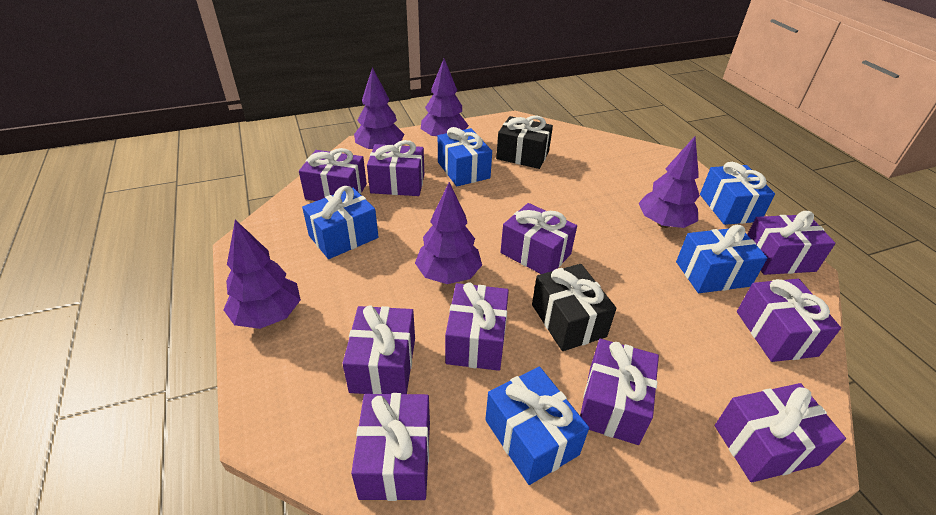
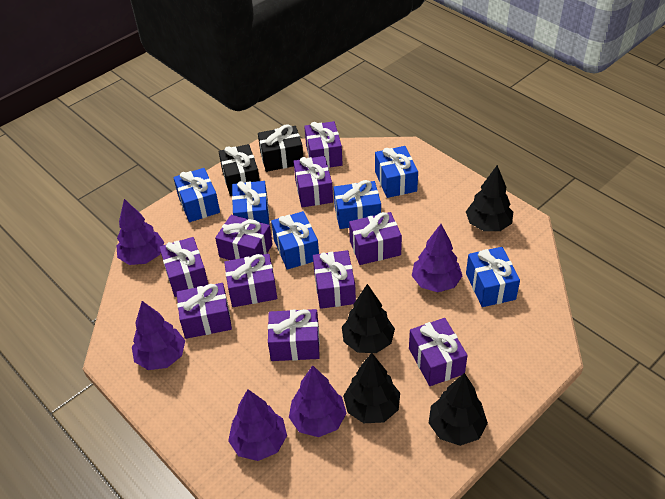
black tree: 0 -> 4
blue gift: 5 -> 6

